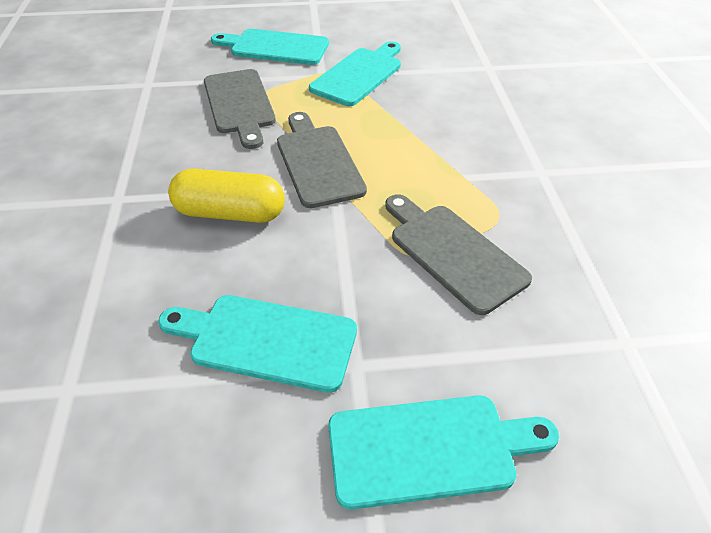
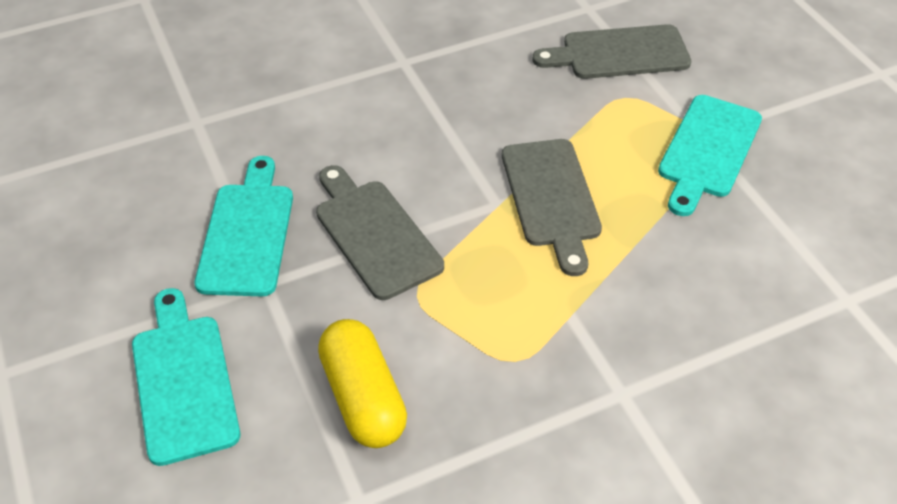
turquoise cutting board: 4 -> 3

